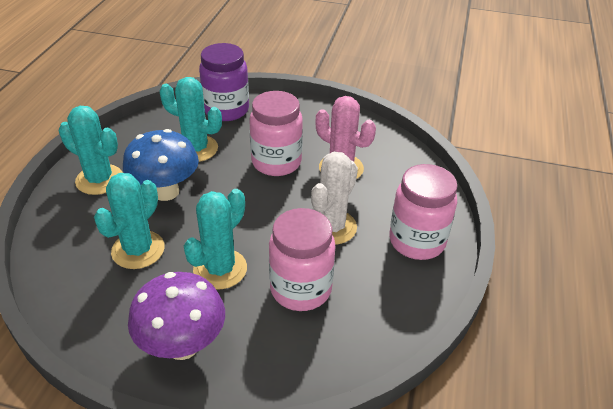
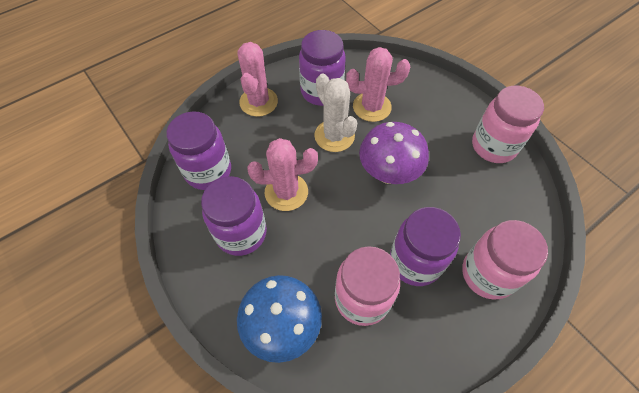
pink cactus: 1 -> 3
purple jar: 1 -> 4
turquoise cactus: 4 -> 0

